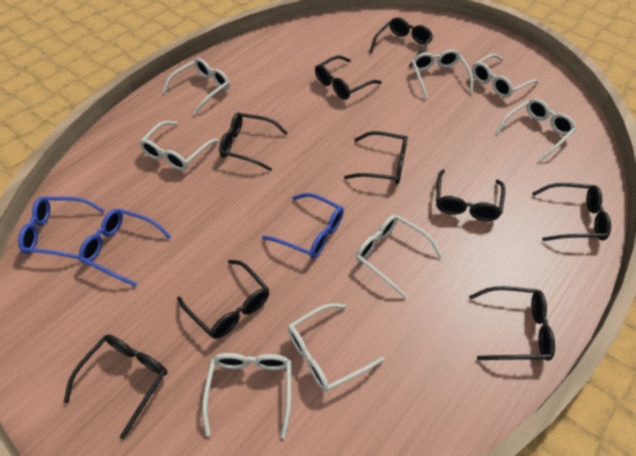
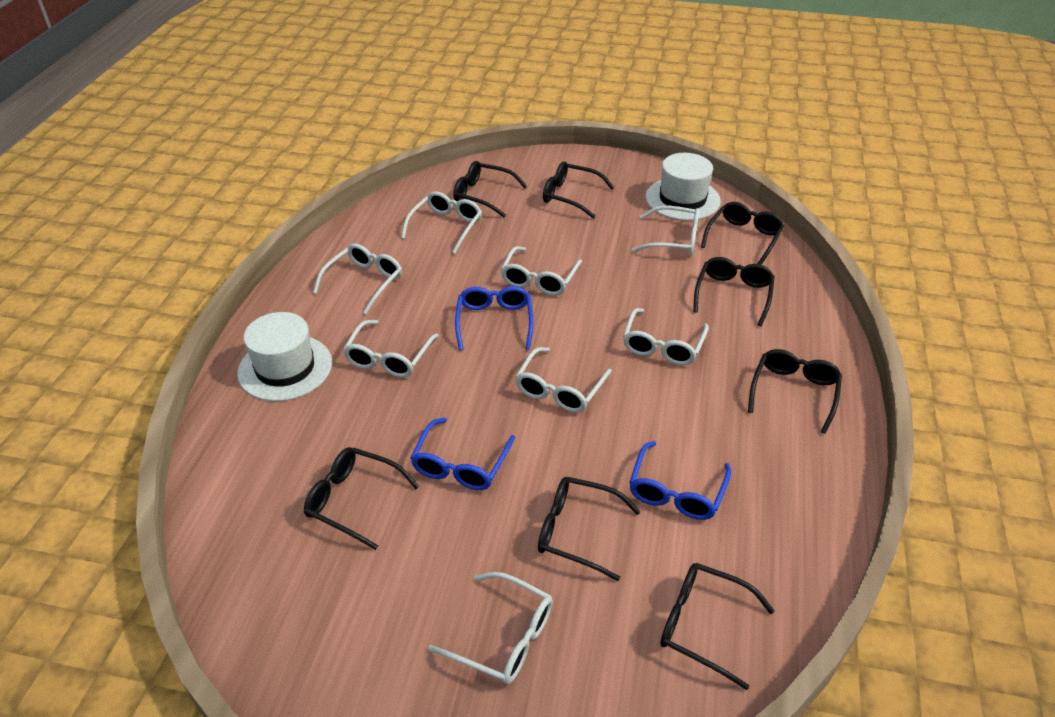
black glasses: 9 -> 8
white hat: 0 -> 2

